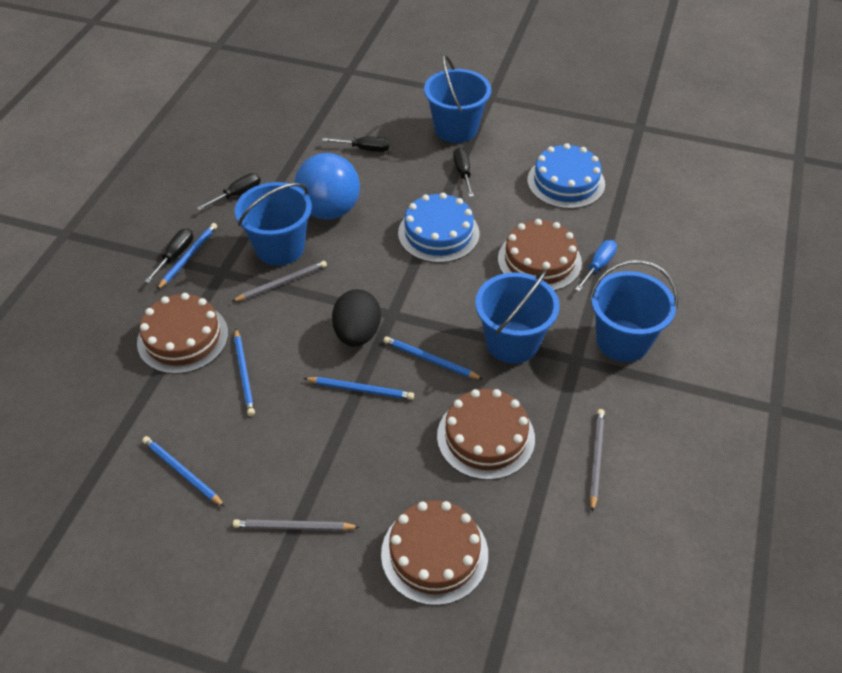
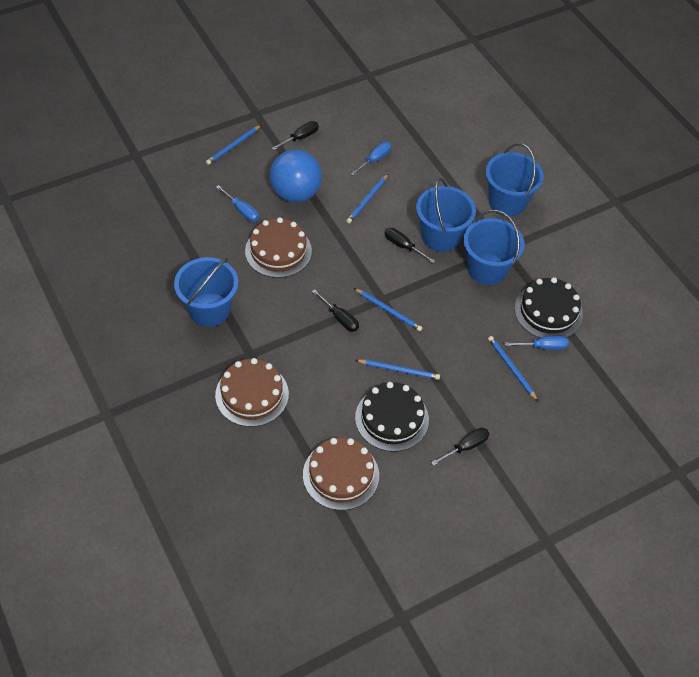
black cake: 0 -> 2
black egg: 1 -> 0
blue cake: 2 -> 0
blue screwdriver: 1 -> 3
brown cake: 4 -> 3
grey pencil: 3 -> 0

